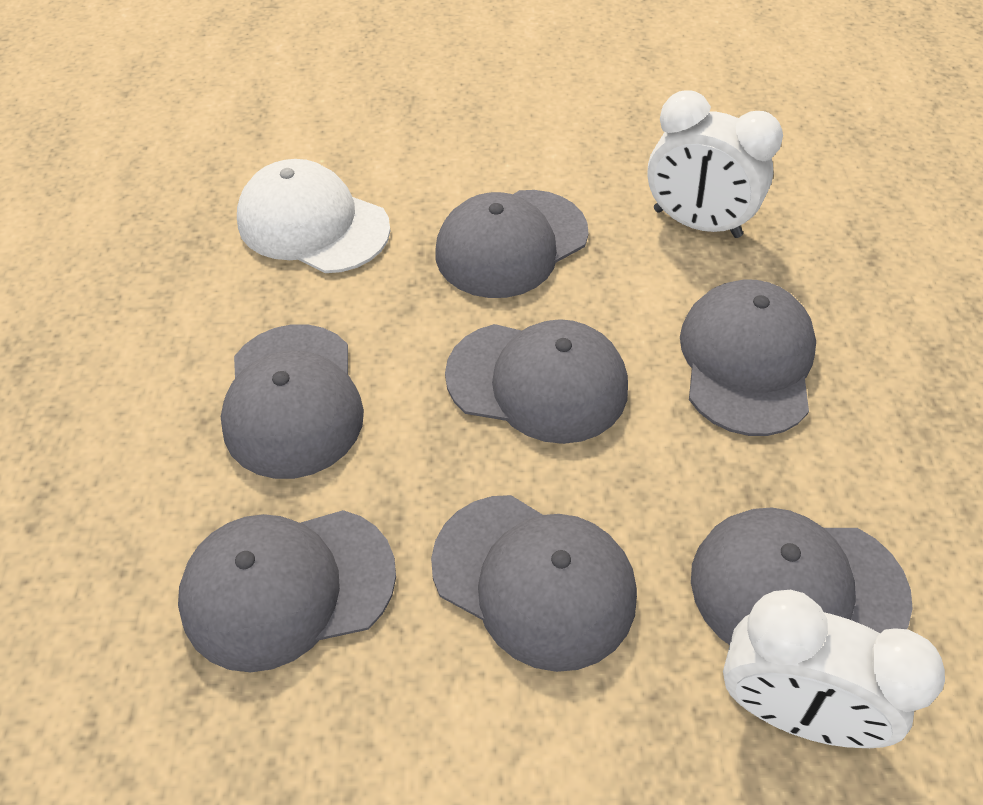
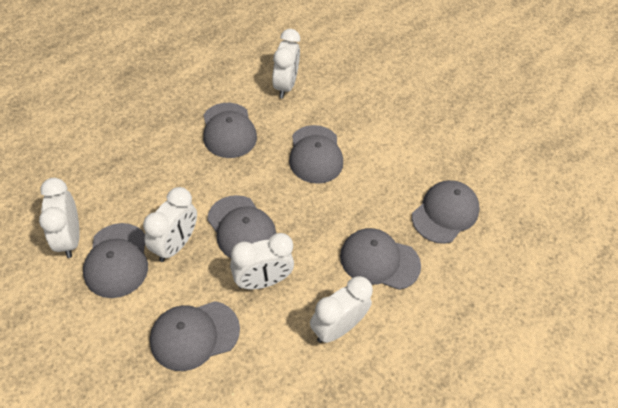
white cap: 1 -> 0
white clock: 2 -> 5

